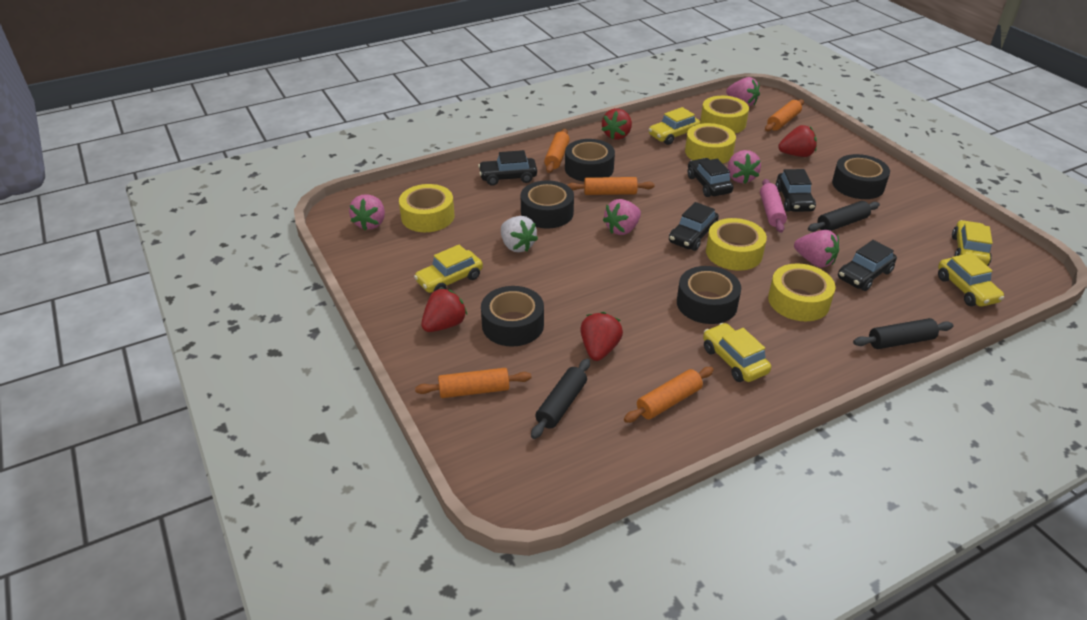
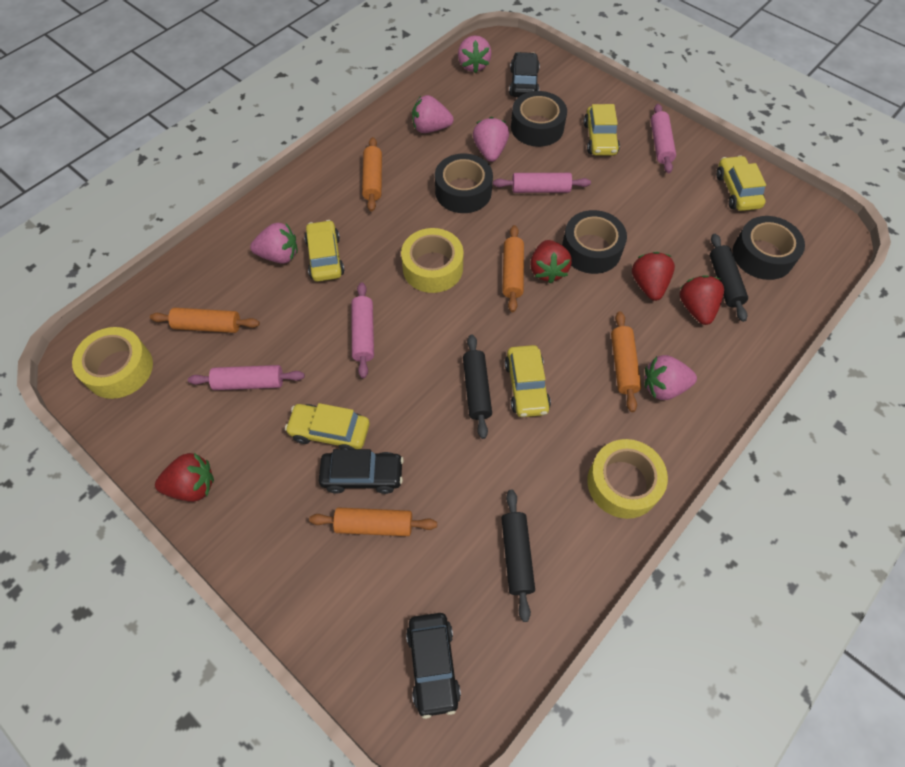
black car: 5 -> 3
black tape: 5 -> 4
pink rolling pin: 1 -> 4
white strawberry: 1 -> 0
yellow tape: 5 -> 3

